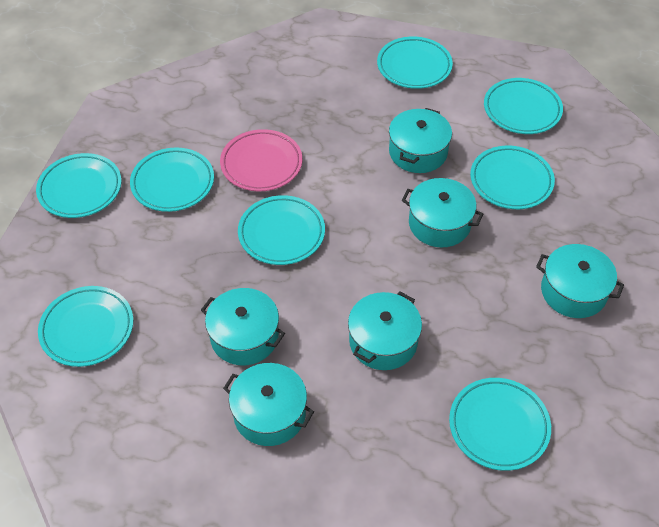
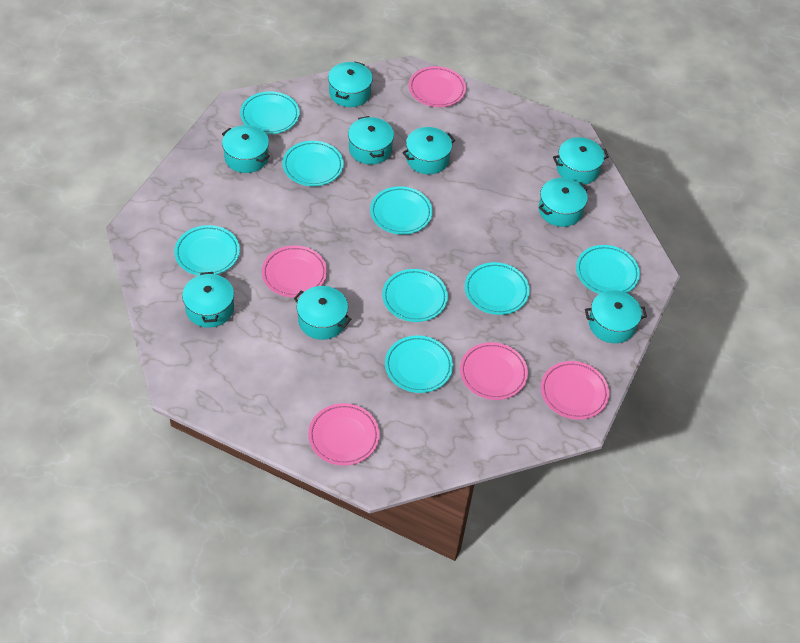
pink plate: 1 -> 5
turquoise pot: 6 -> 9

